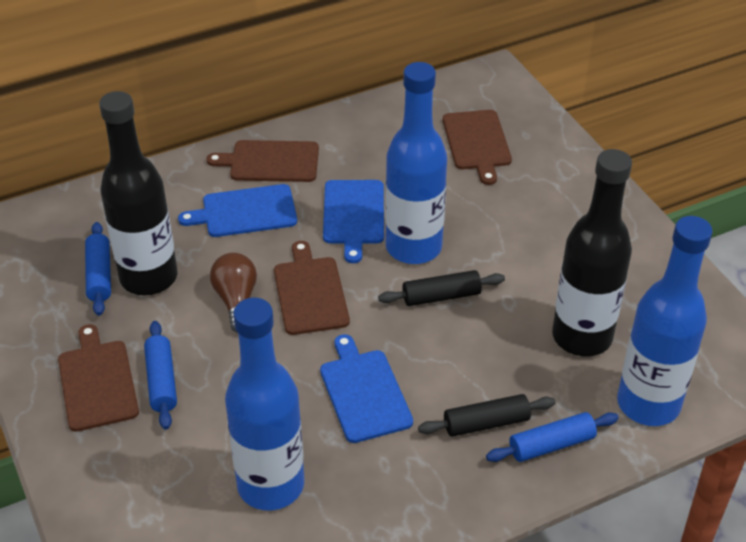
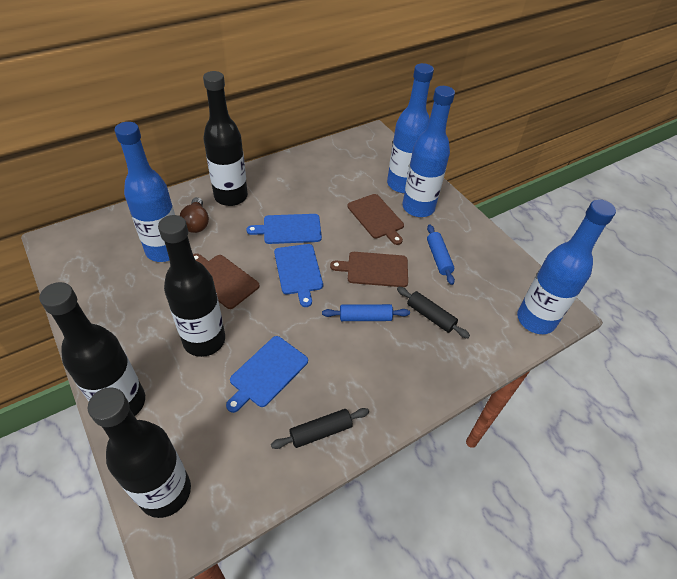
black bottle: 2 -> 4
blue bottle: 3 -> 4
blue rolling pin: 3 -> 2
brown cutting board: 4 -> 3

